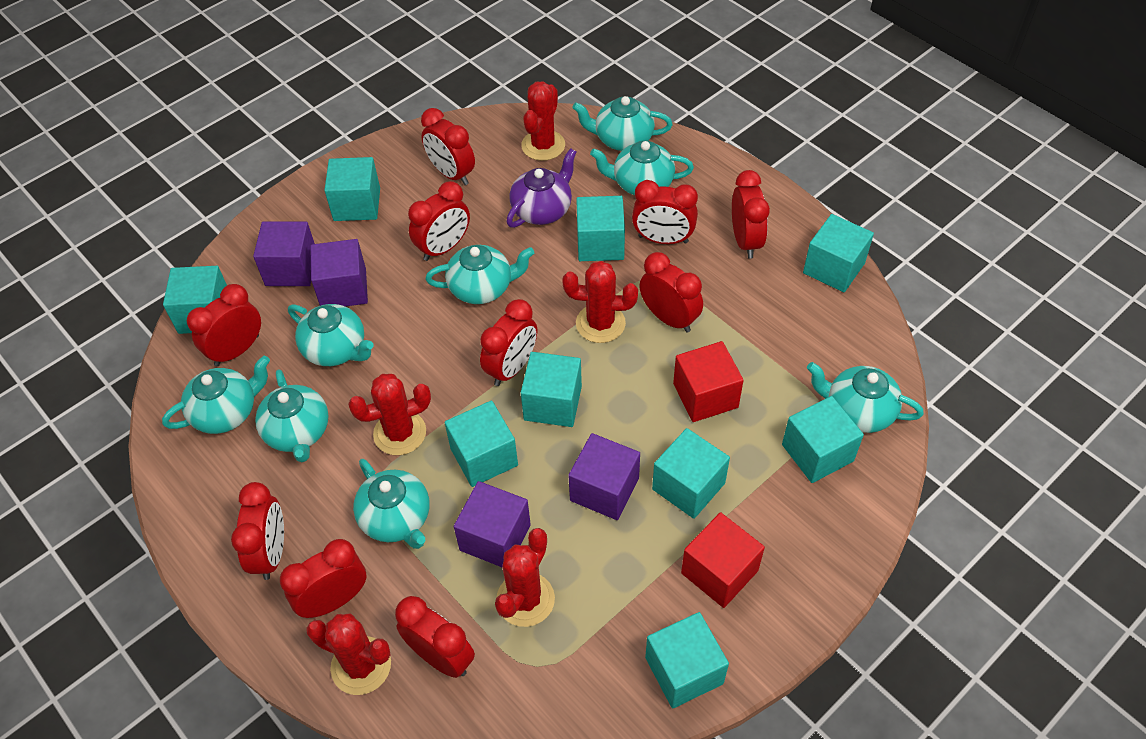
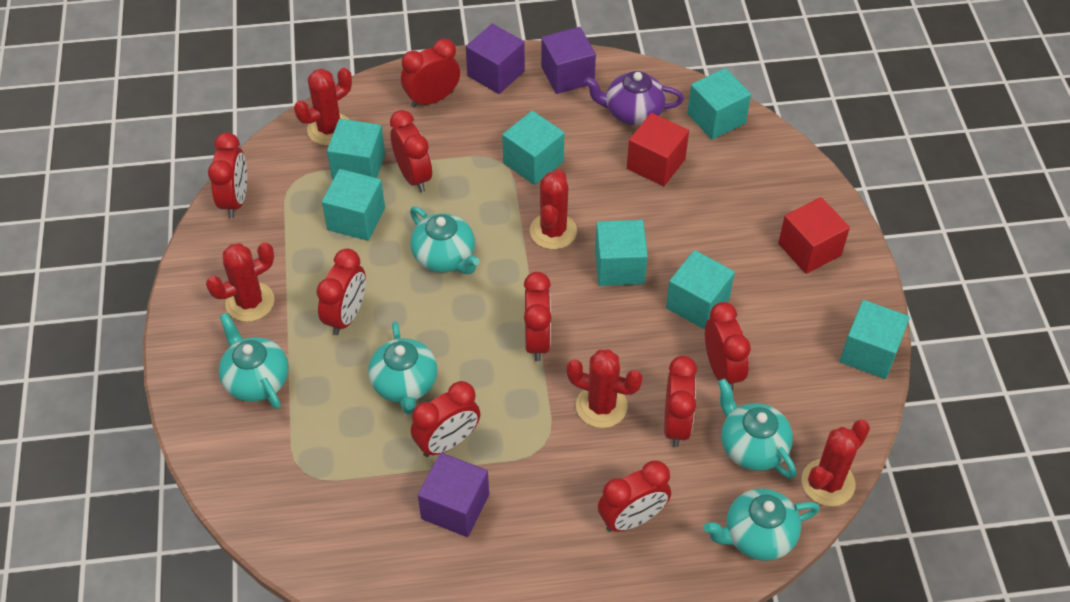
purple cube: 4 -> 3
red clock: 10 -> 9
turquoise cube: 9 -> 7
turquoise teapot: 8 -> 5

